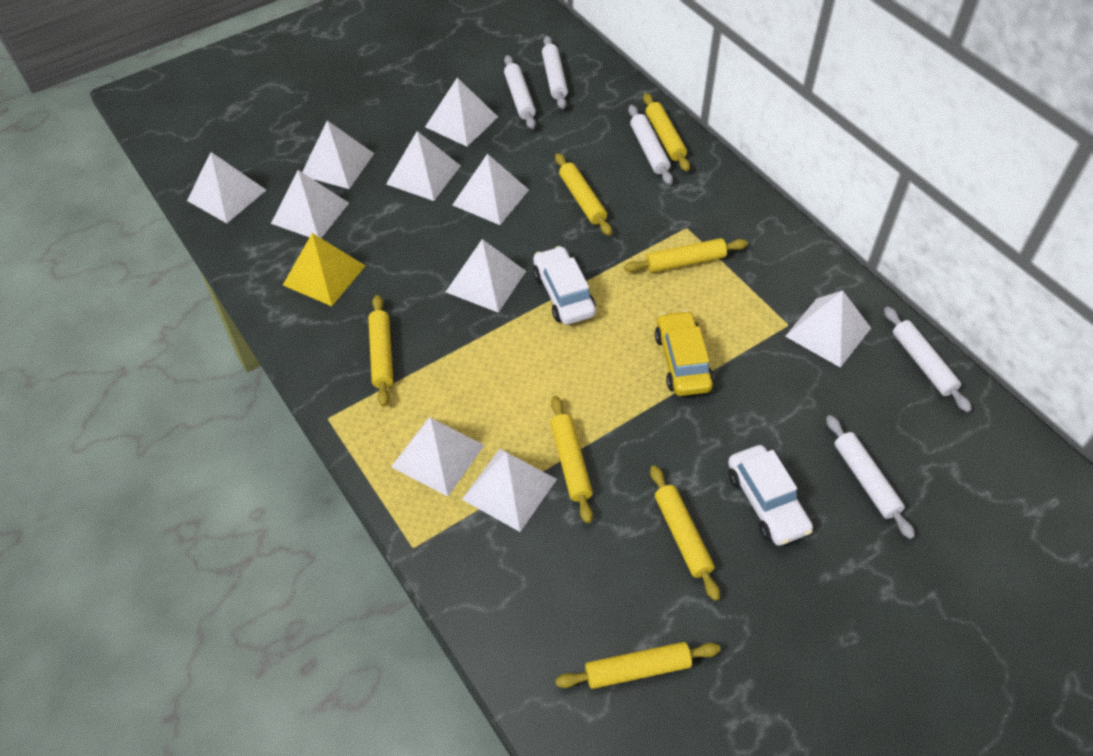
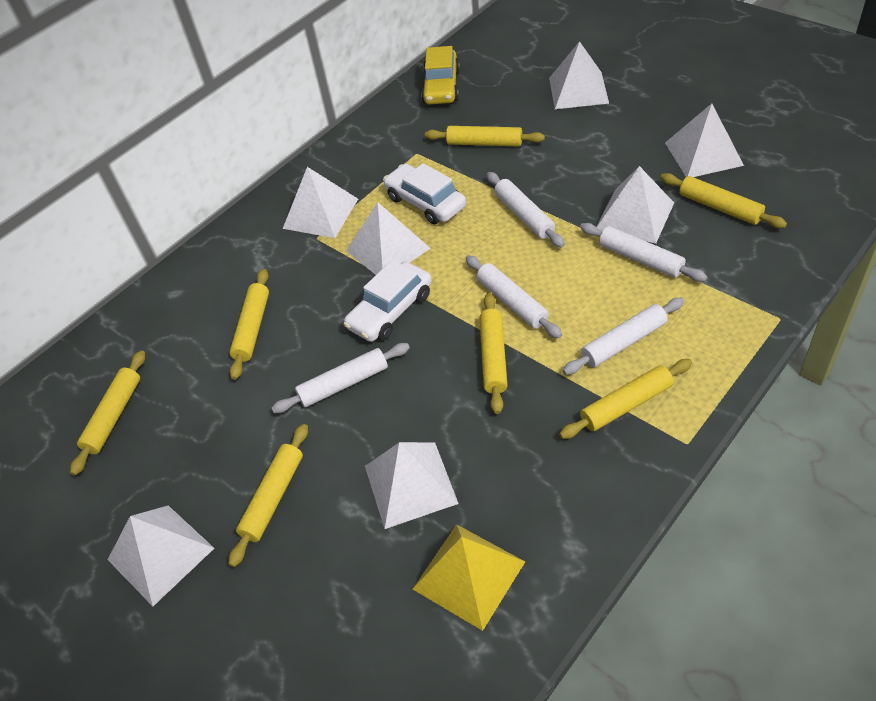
white pyramid: 10 -> 7

